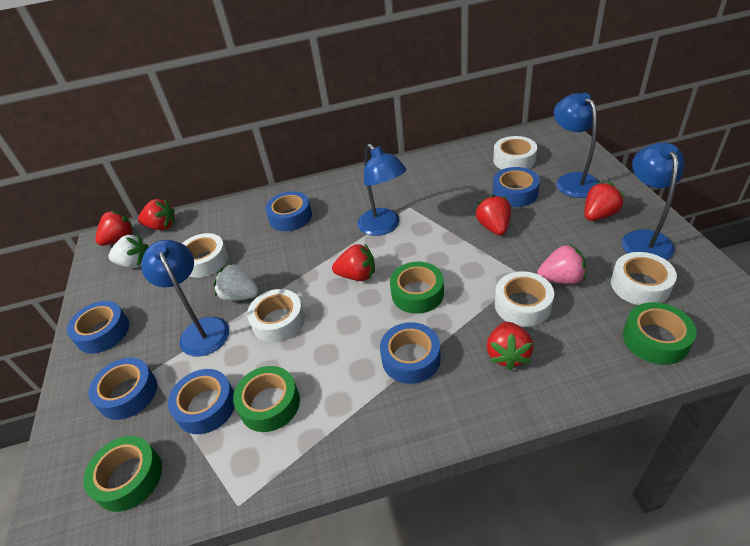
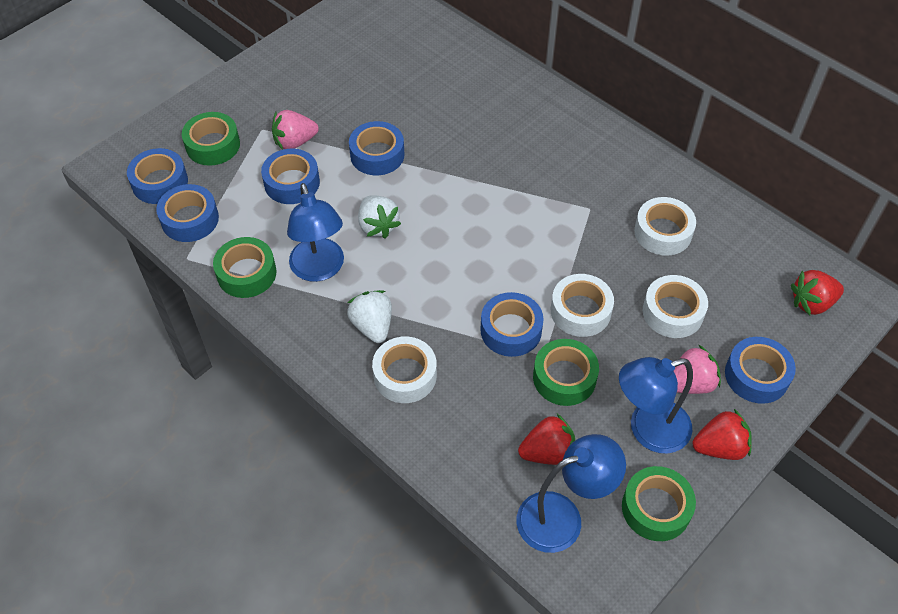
blue lamp: 4 -> 3
pink strawberry: 1 -> 2
red strawberry: 6 -> 3
white tape: 5 -> 4

